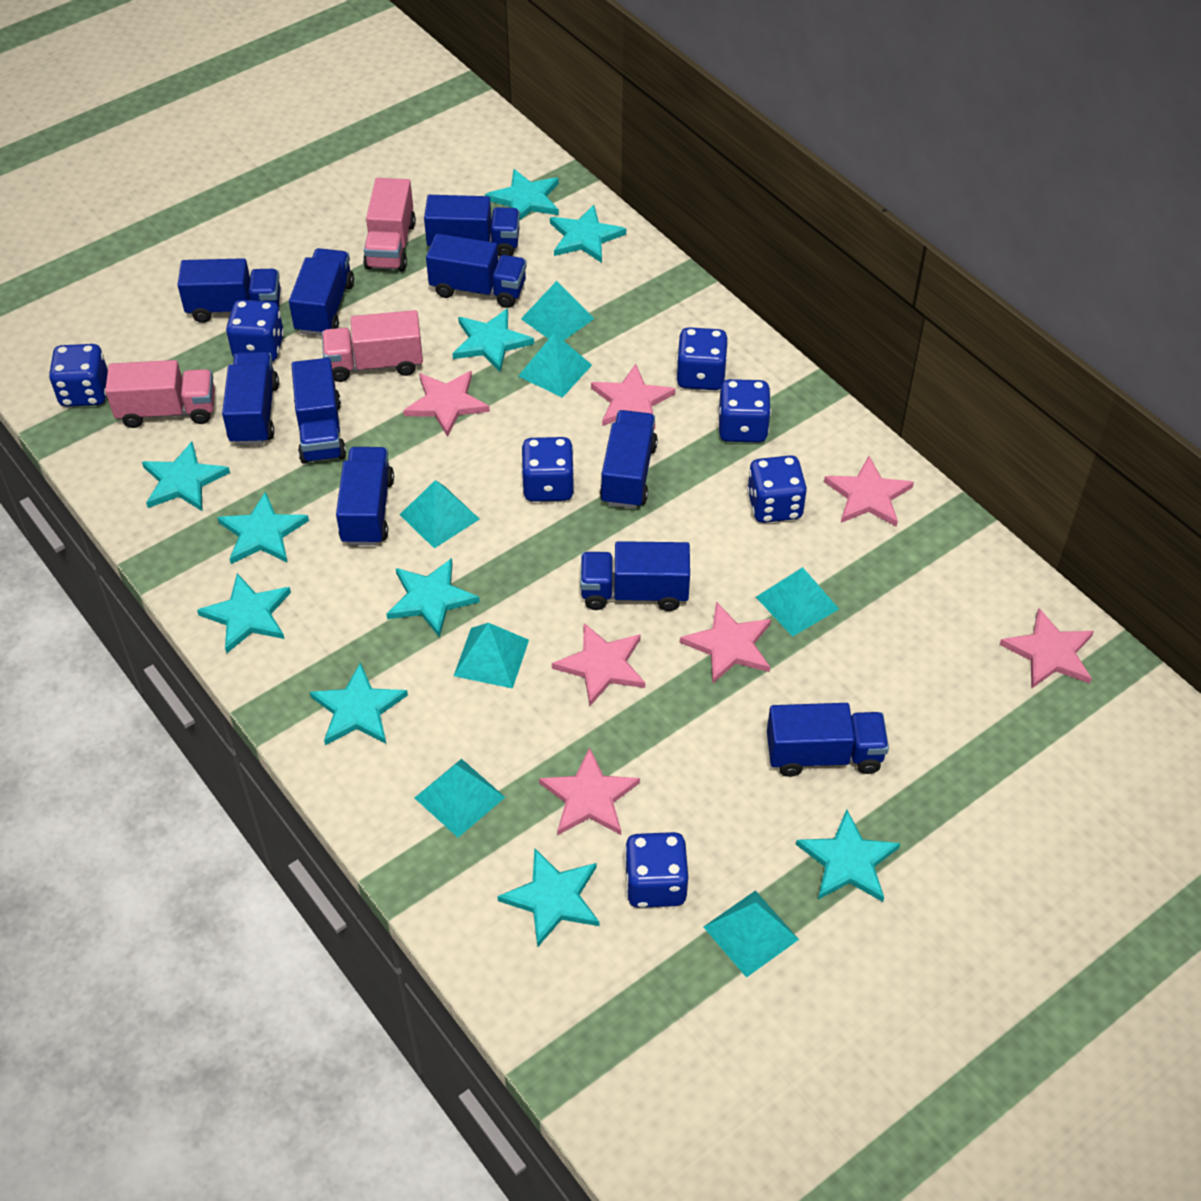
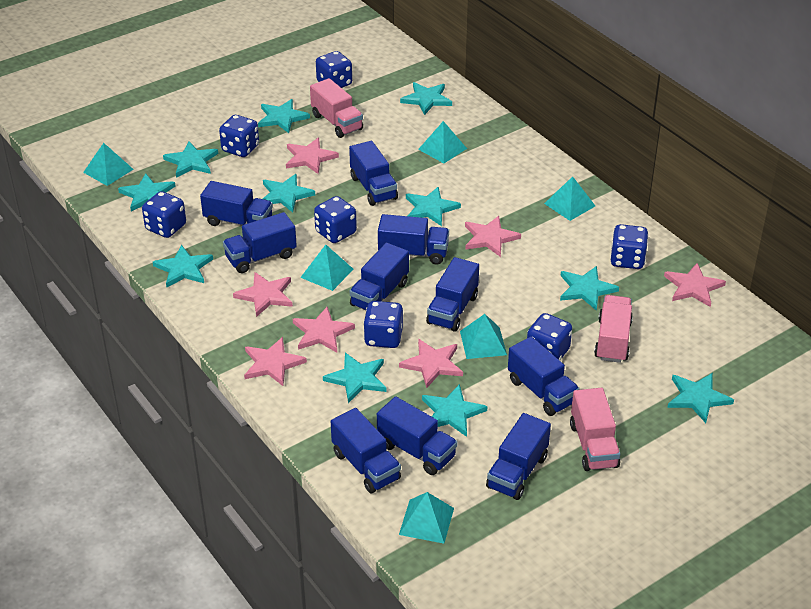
turquoise pyramid: 7 -> 6
turquoise star: 10 -> 11

